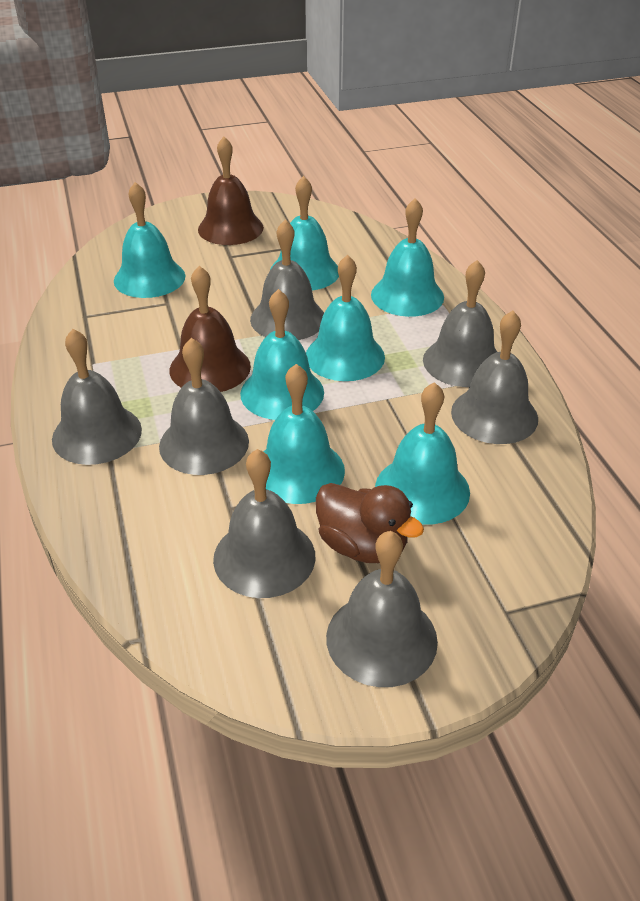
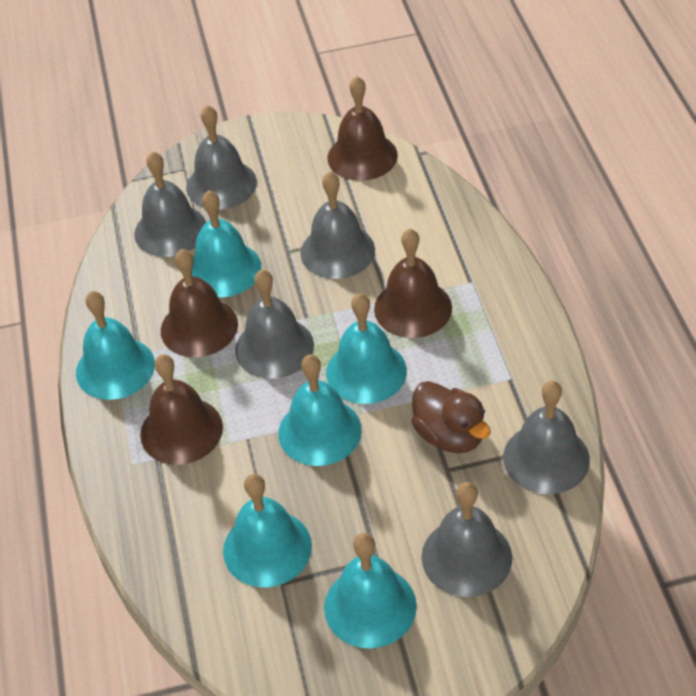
brown bell: 2 -> 4
grey bell: 7 -> 6
turquoise bell: 7 -> 6

